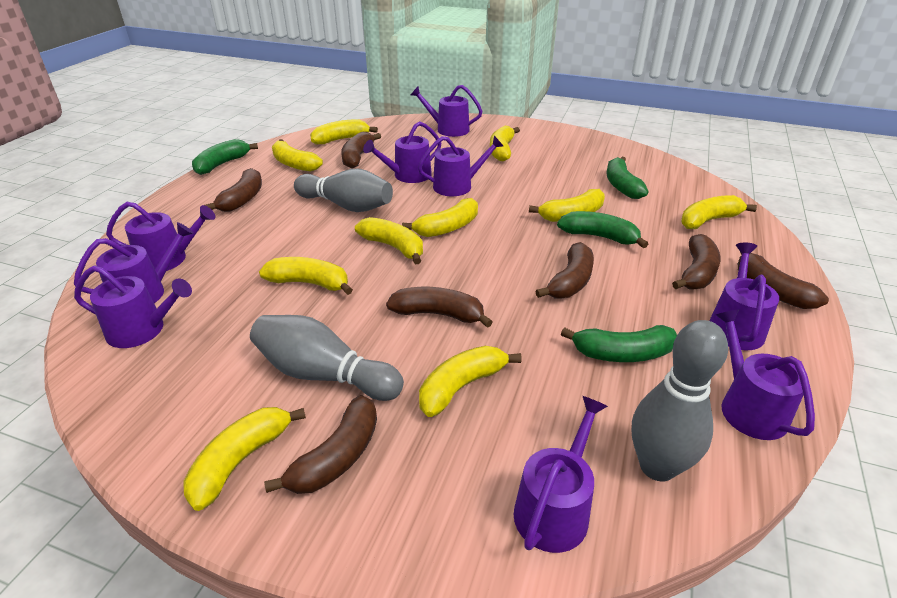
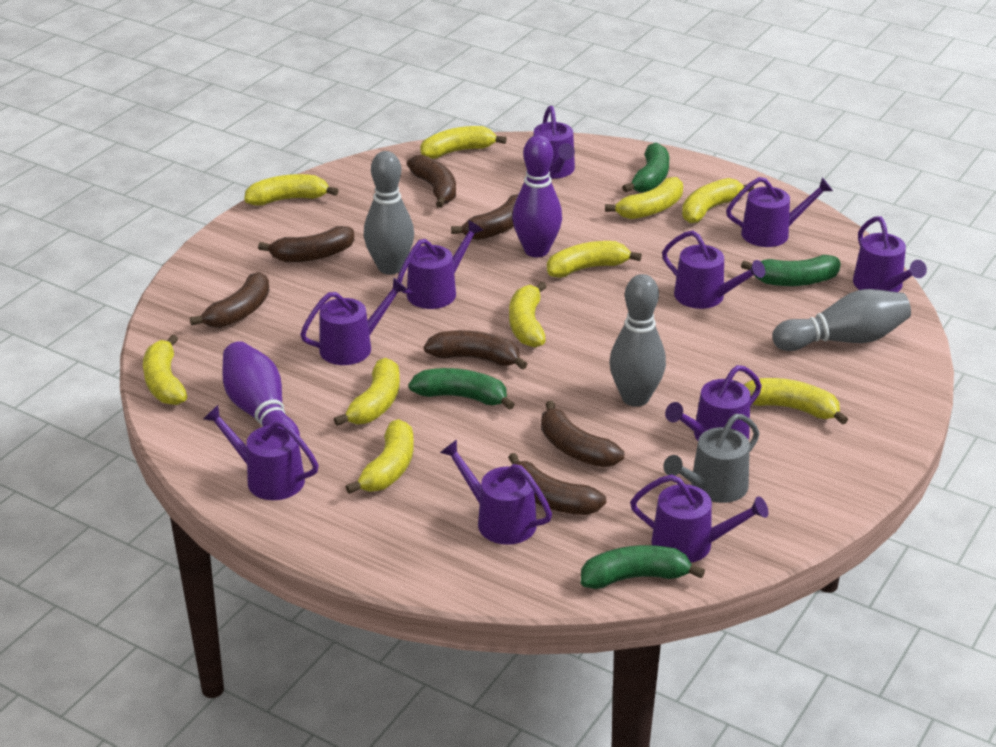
grey watering can: 0 -> 1
purple bowling pin: 0 -> 2
purple watering can: 9 -> 10

